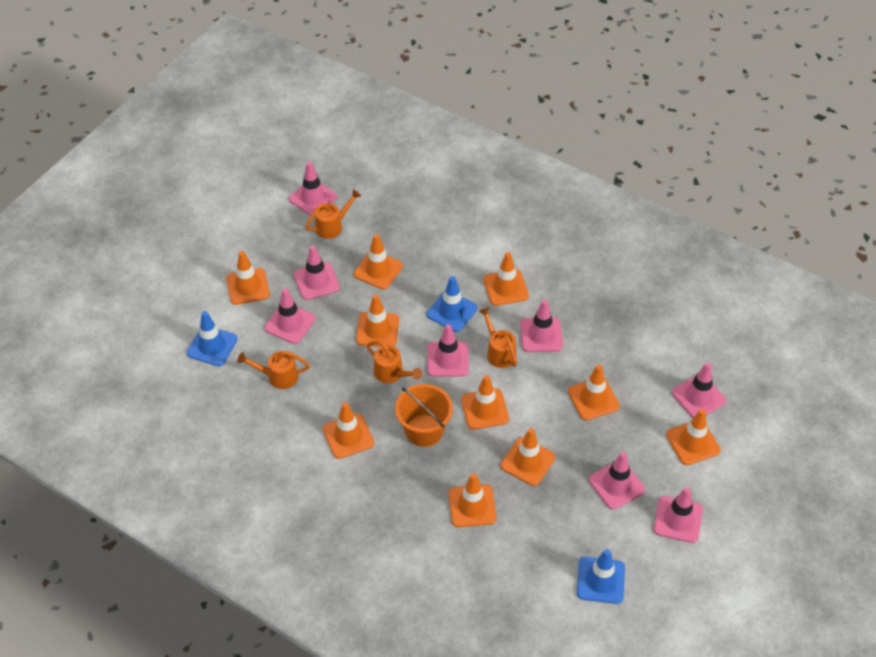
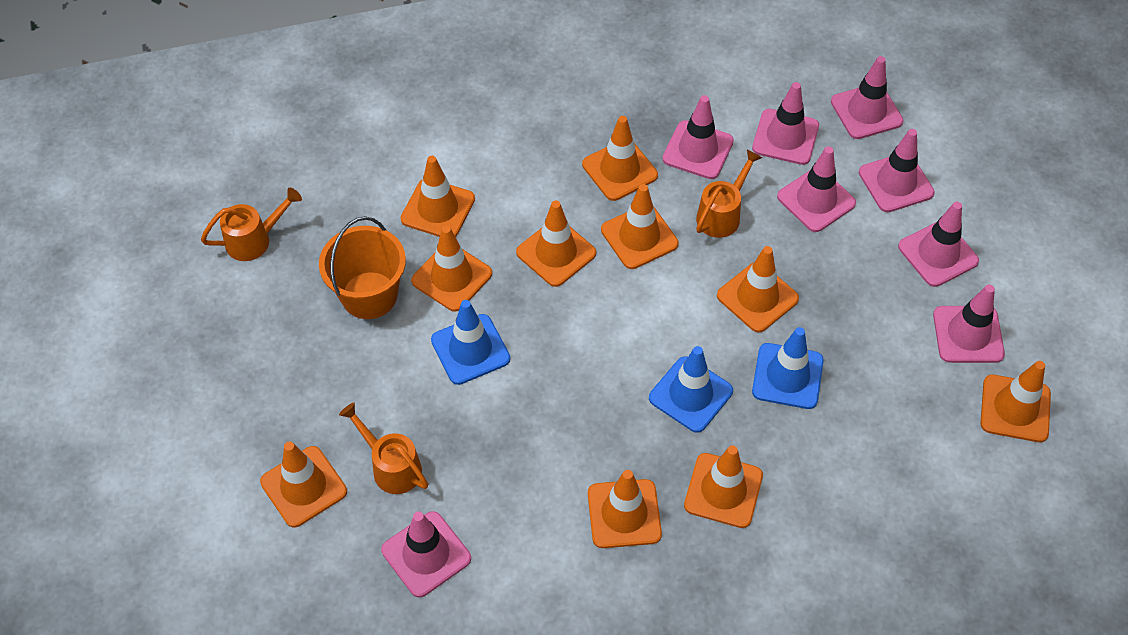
orange watering can: 4 -> 3

